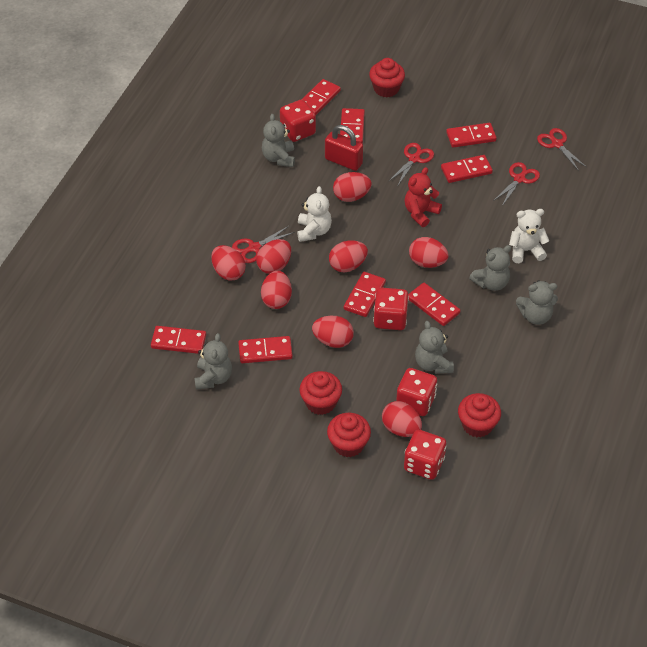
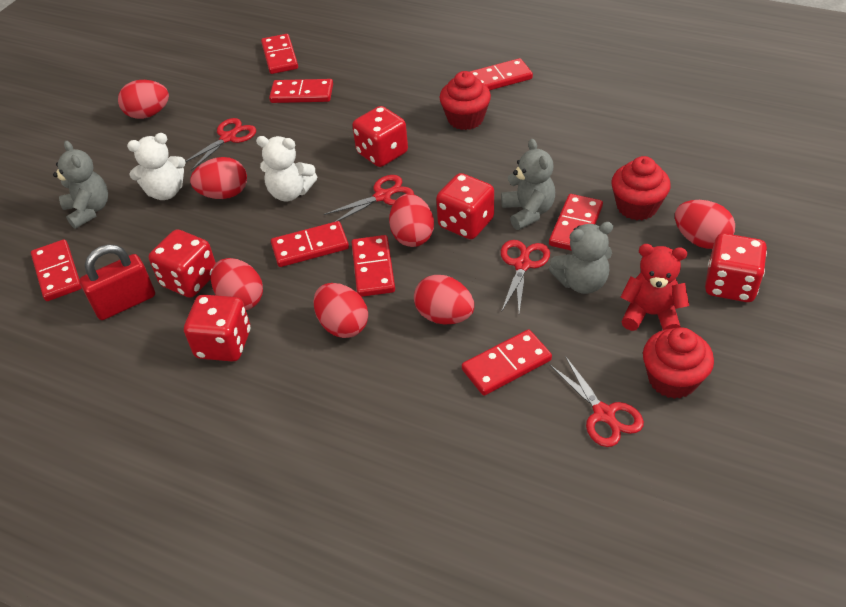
grey teddy bear: 5 -> 3
red cupcake: 4 -> 3
red dice: 4 -> 5
red egg: 8 -> 7

